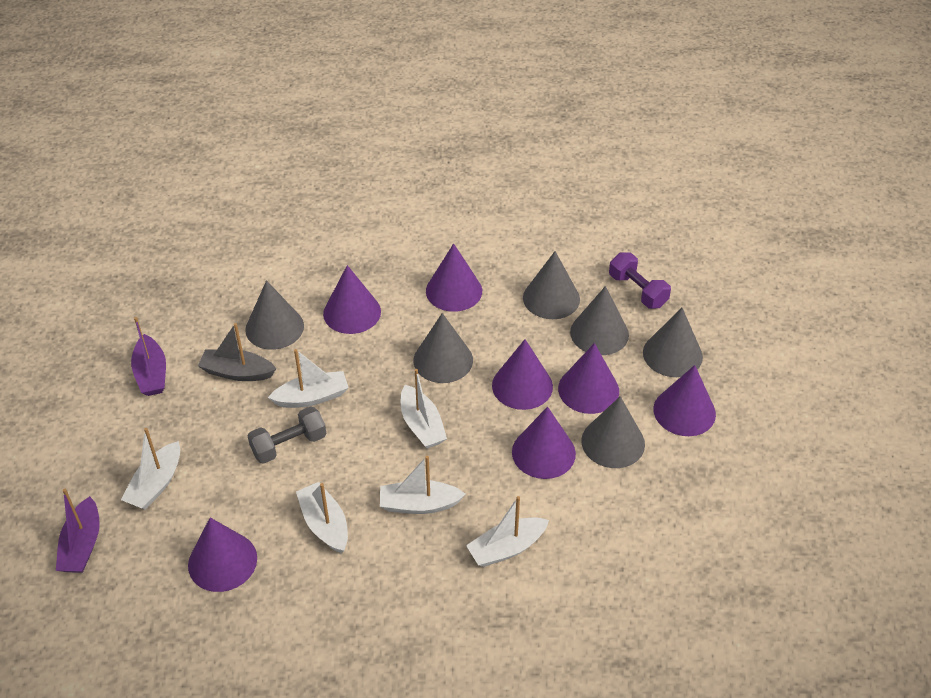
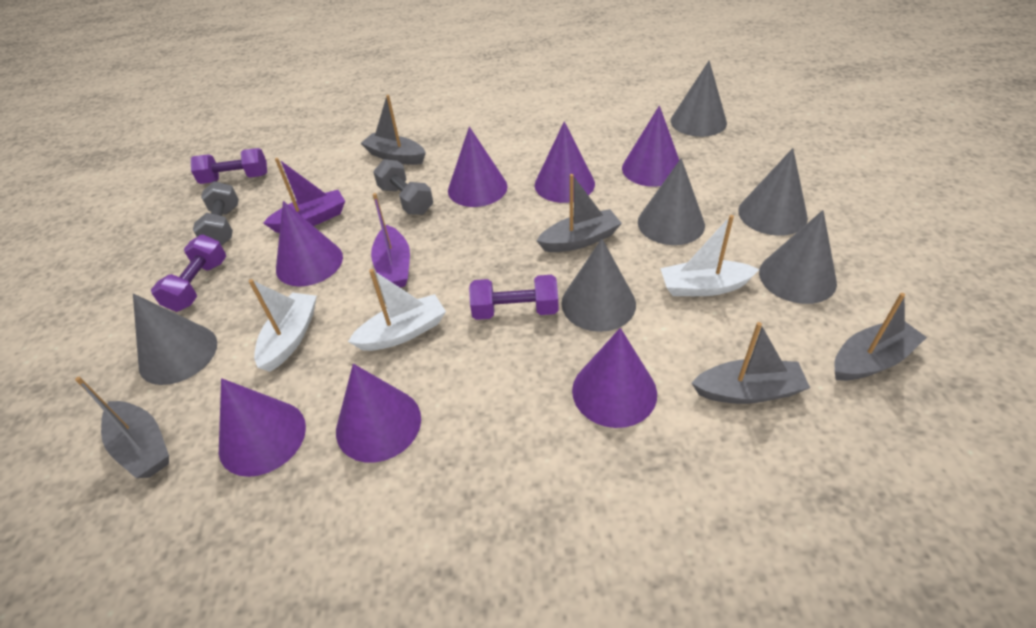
grey boat: 1 -> 5
grey dumbbell: 1 -> 2
purple dumbbell: 1 -> 3
white boat: 6 -> 3

